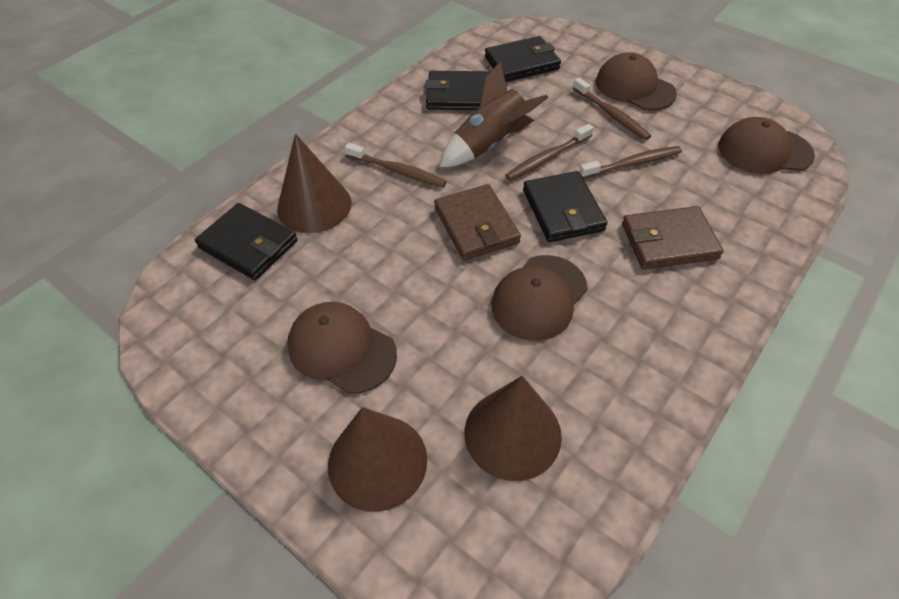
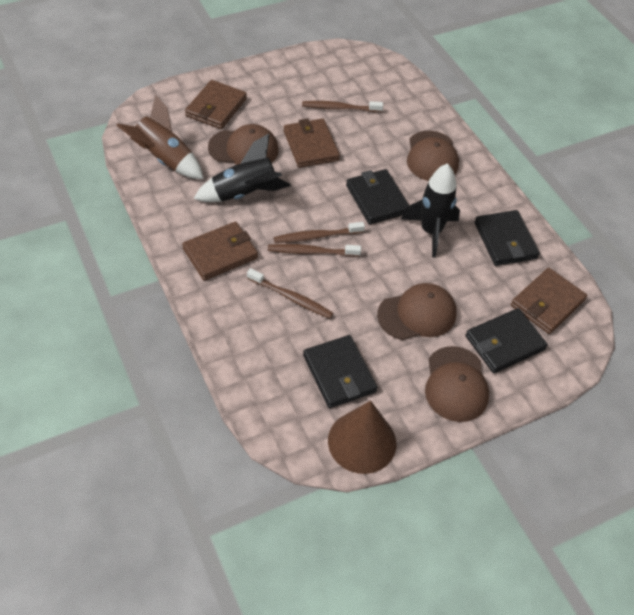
black rocket: 0 -> 2
brown cone: 3 -> 1
brown wallet: 2 -> 4

